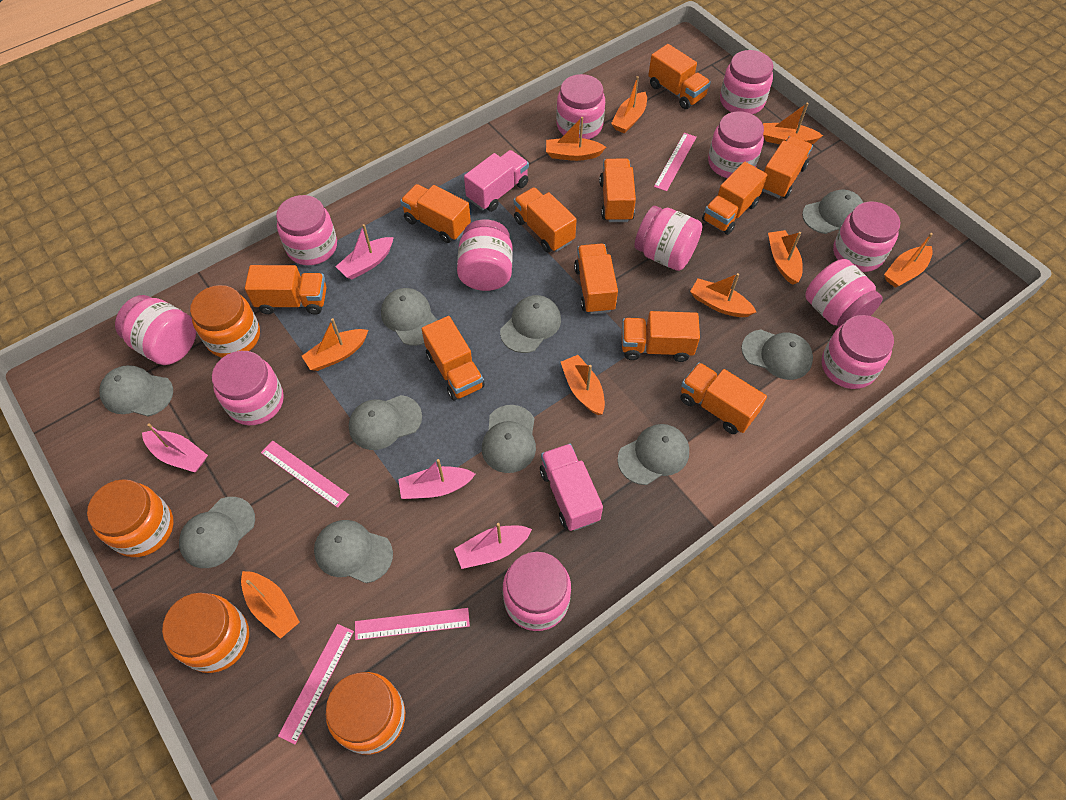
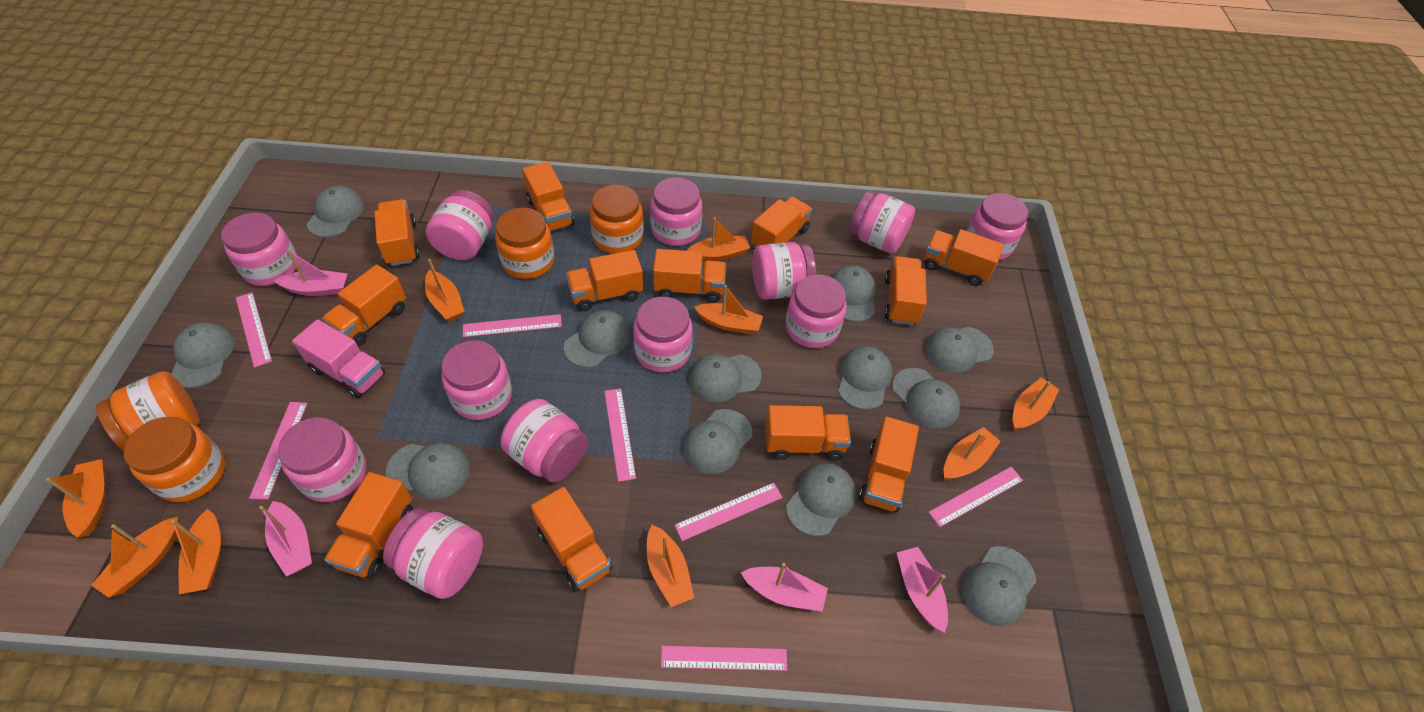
grey cap: 10 -> 12
orange truck: 11 -> 12
pink ruler: 4 -> 7
pink truck: 2 -> 1

